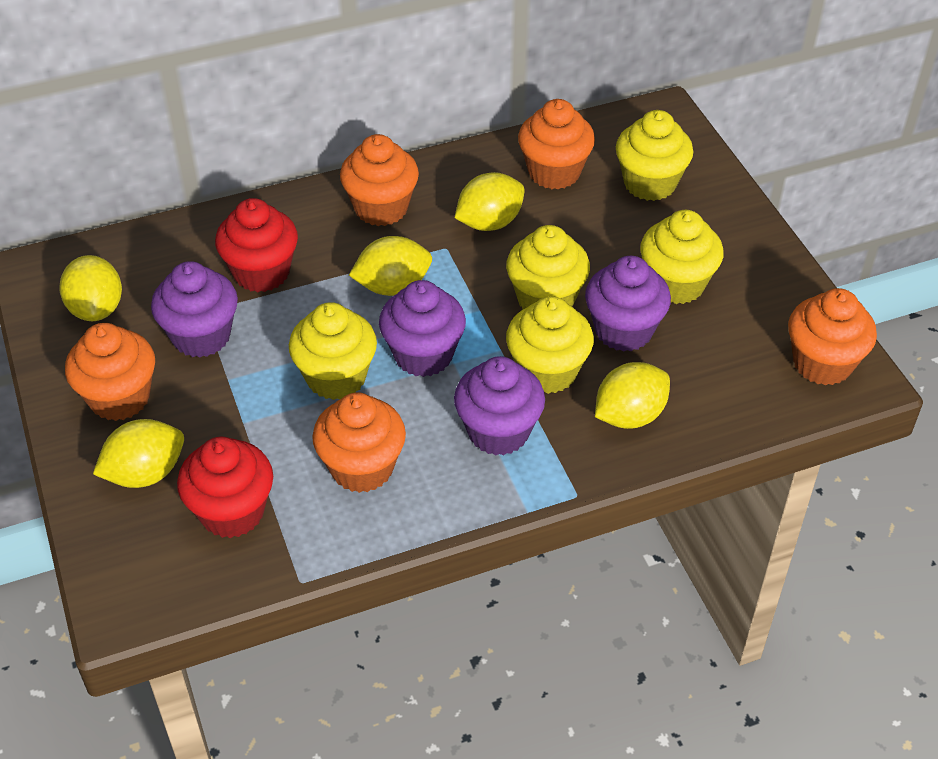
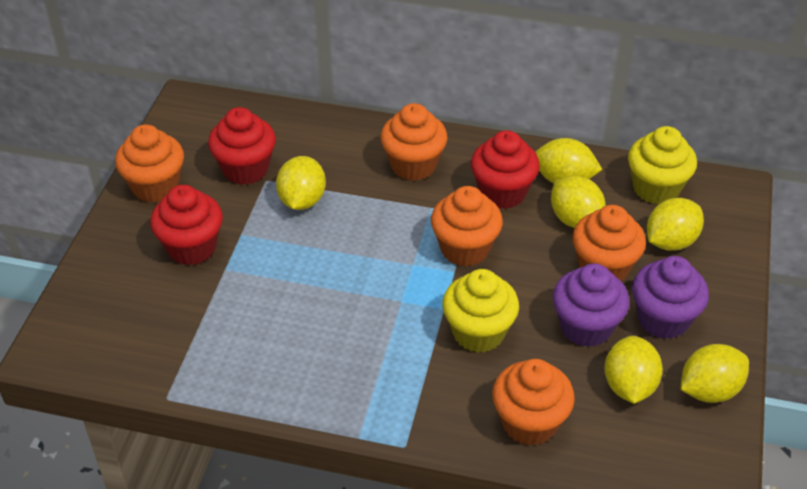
purple cupcake: 4 -> 2
red cupcake: 2 -> 3
yellow cupcake: 5 -> 2
yellow lemon: 5 -> 6

